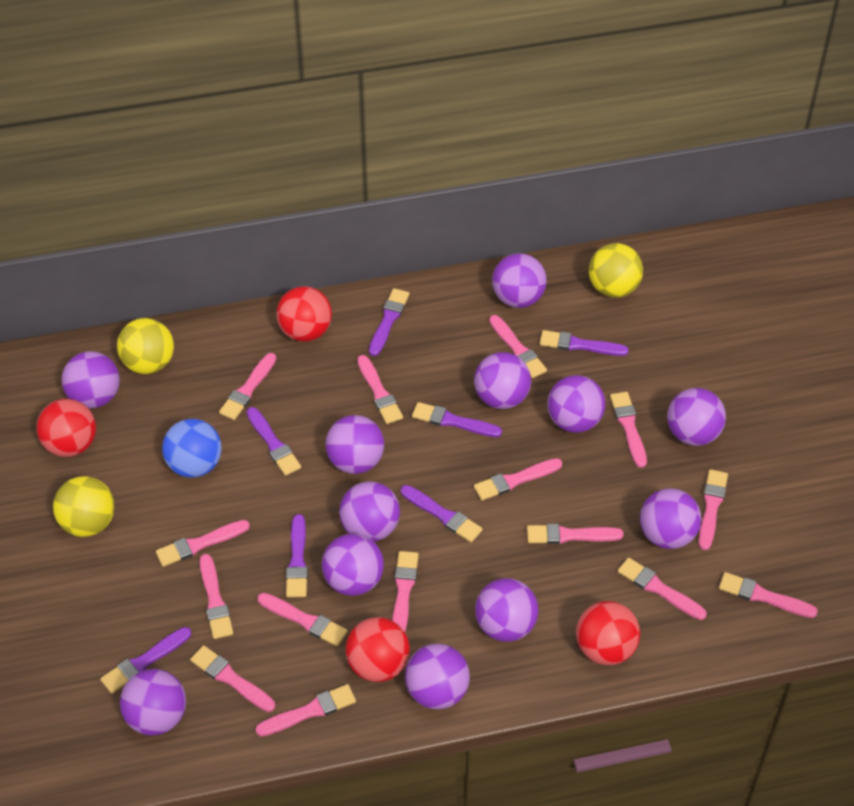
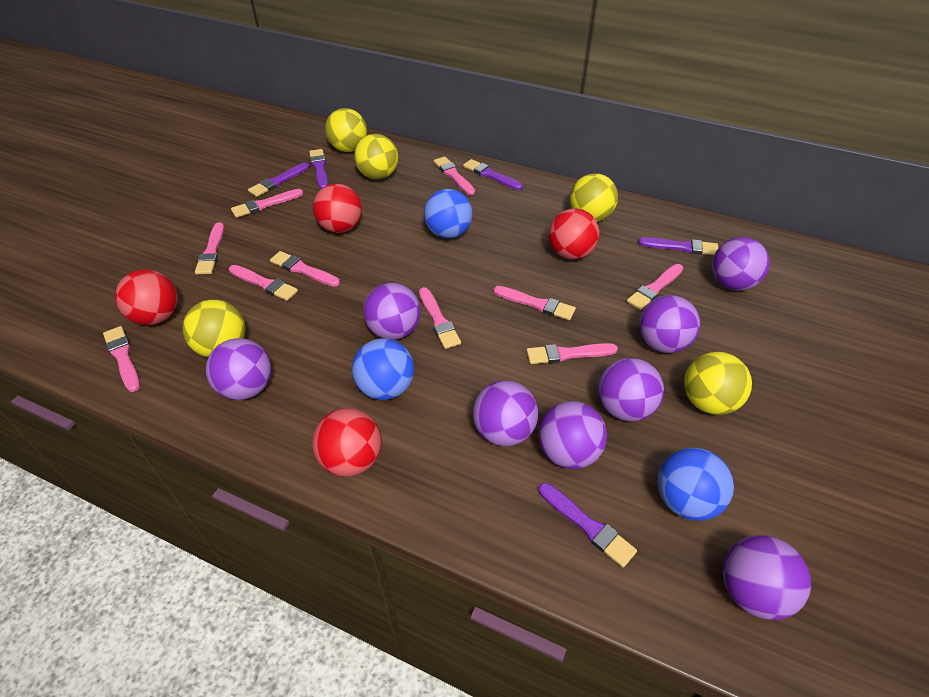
blue ball: 1 -> 3
pink brush: 15 -> 10
purple ball: 12 -> 8
purple brush: 7 -> 5
yellow ball: 3 -> 5

